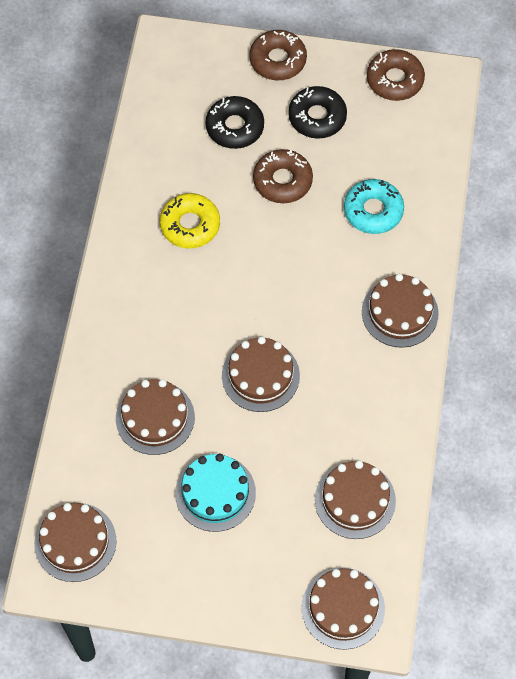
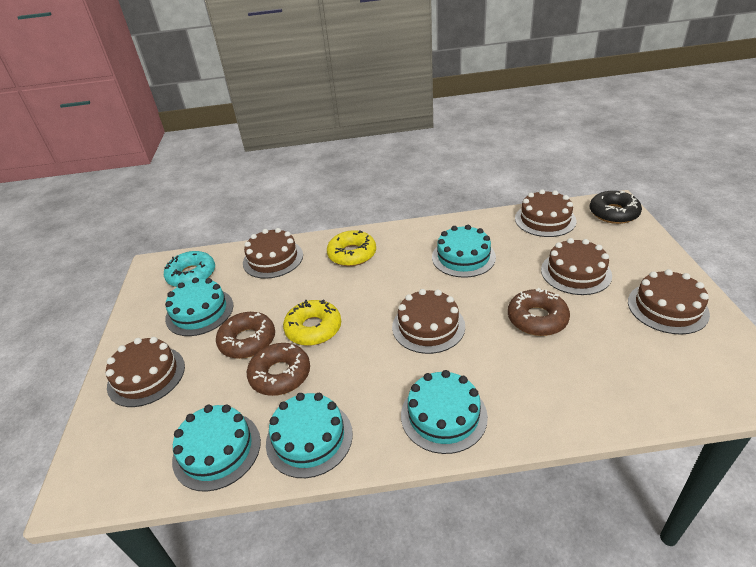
black donut: 2 -> 1
turquoise cake: 1 -> 5
yellow donut: 1 -> 2

